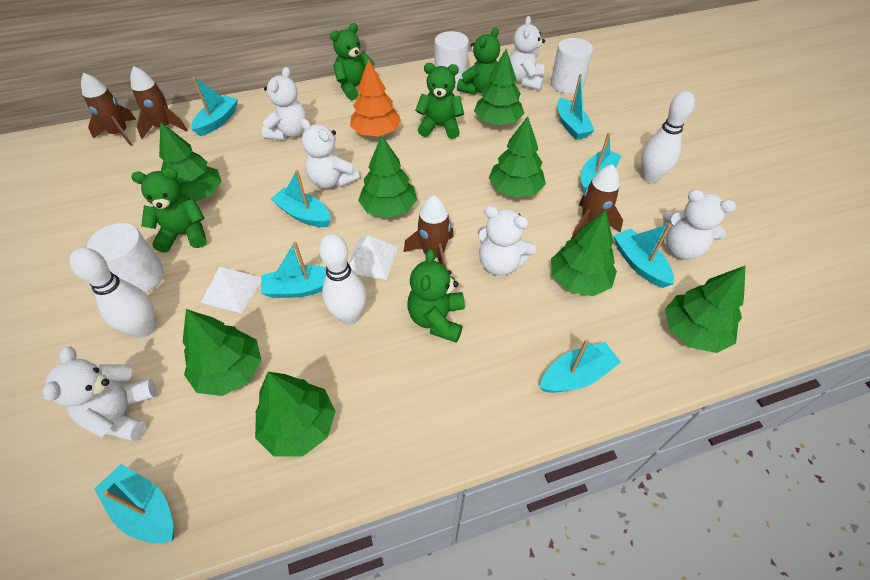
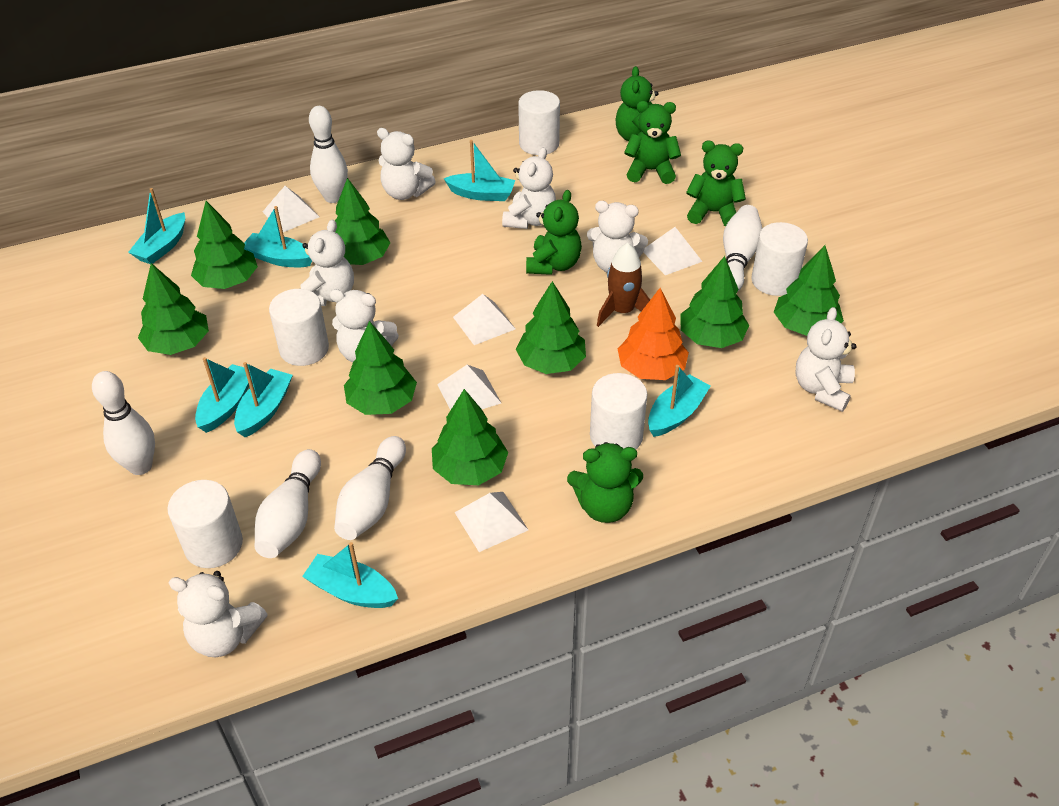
brown rocket: 4 -> 1
turquoise boat: 8 -> 7
white bowling pin: 3 -> 5
white cylinder: 3 -> 5
white pyramid: 2 -> 5
white teddy bear: 6 -> 7

